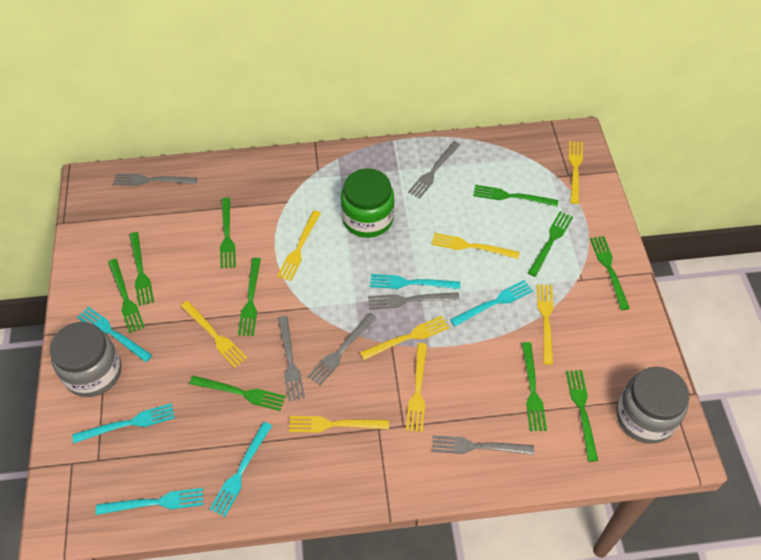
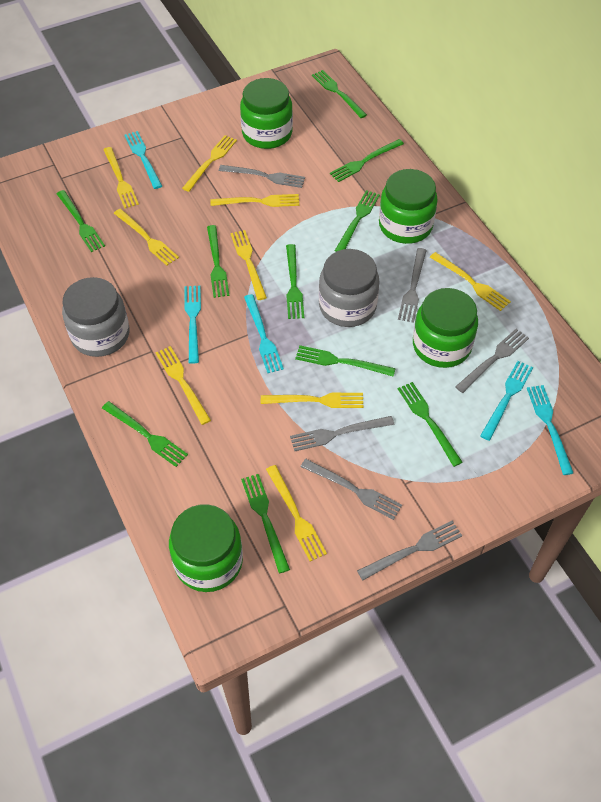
green jar: 1 -> 4
turquoise fork: 6 -> 5
yellow fork: 8 -> 9

